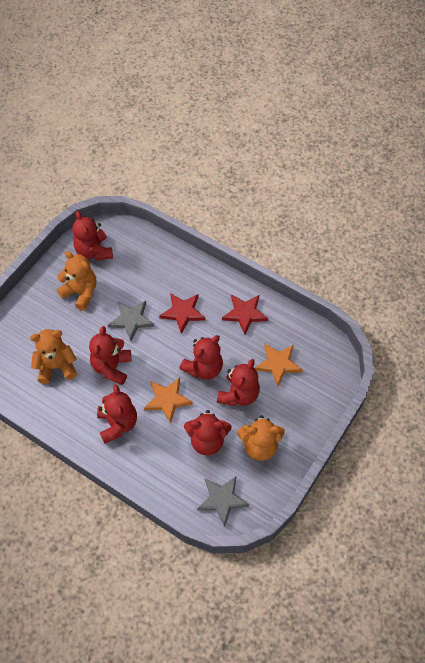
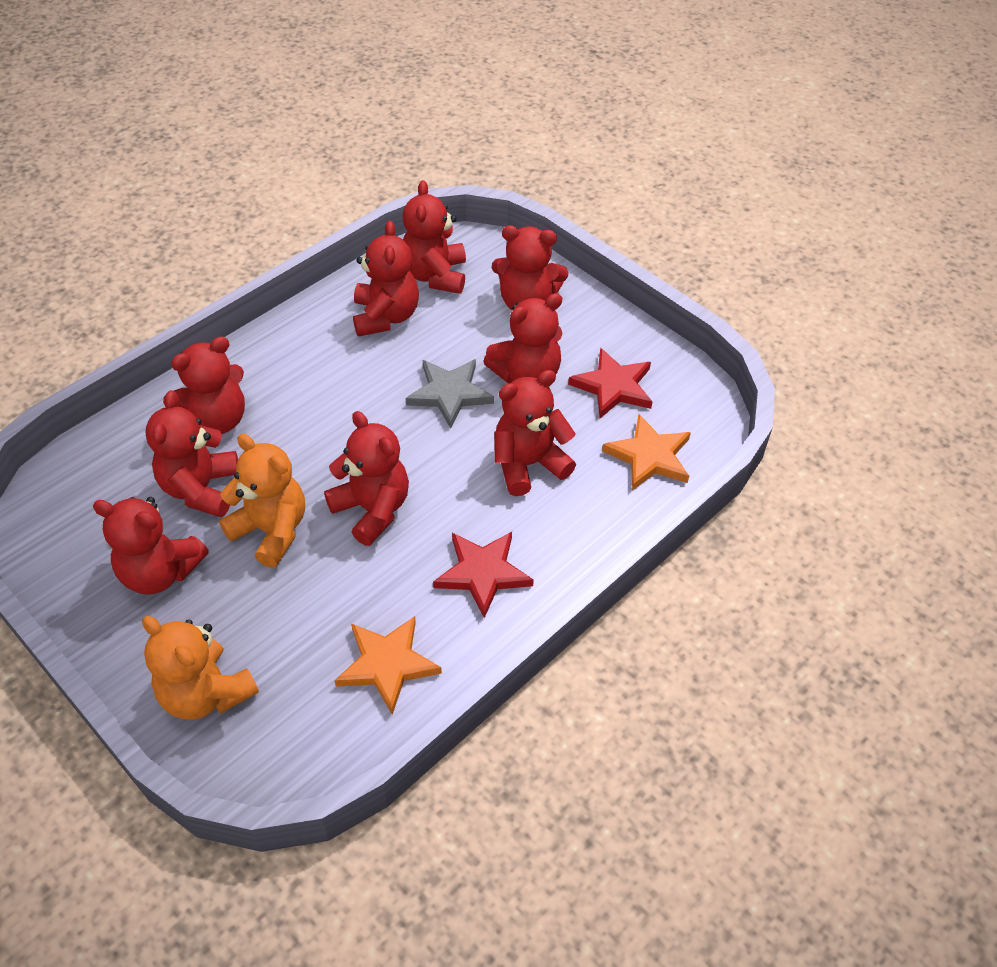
grey star: 2 -> 1
orange teddy bear: 3 -> 2
red teddy bear: 6 -> 9

